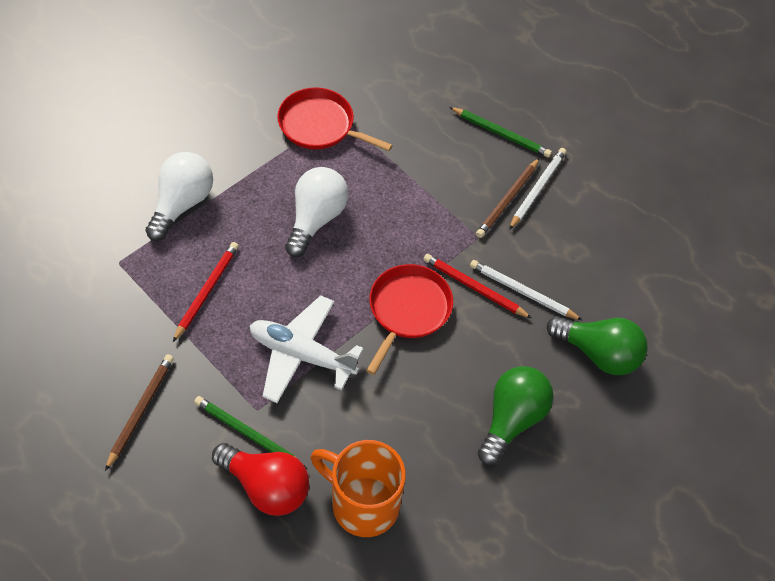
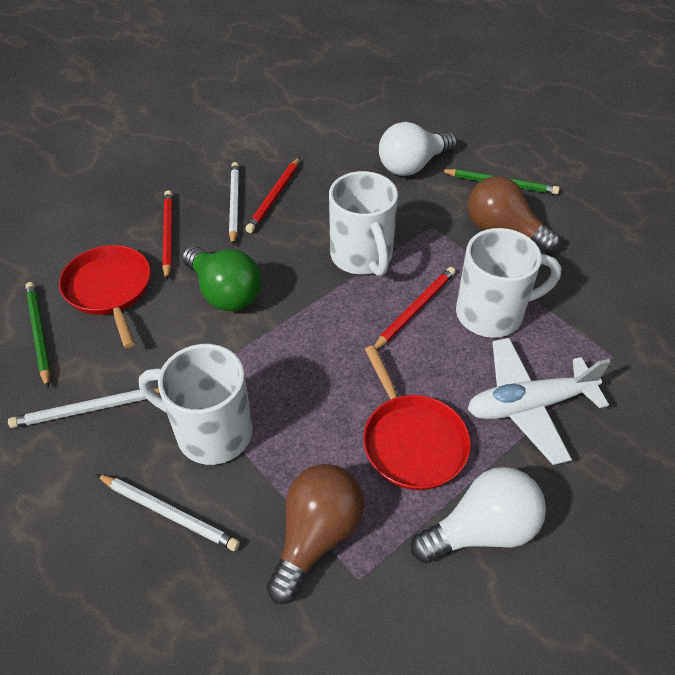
brown light bulb: 0 -> 2
brown pencil: 2 -> 0
green light bulb: 2 -> 1
orange mug: 1 -> 0
red light bulb: 1 -> 0
red pencil: 2 -> 3
white mug: 0 -> 3
white pencil: 2 -> 3

